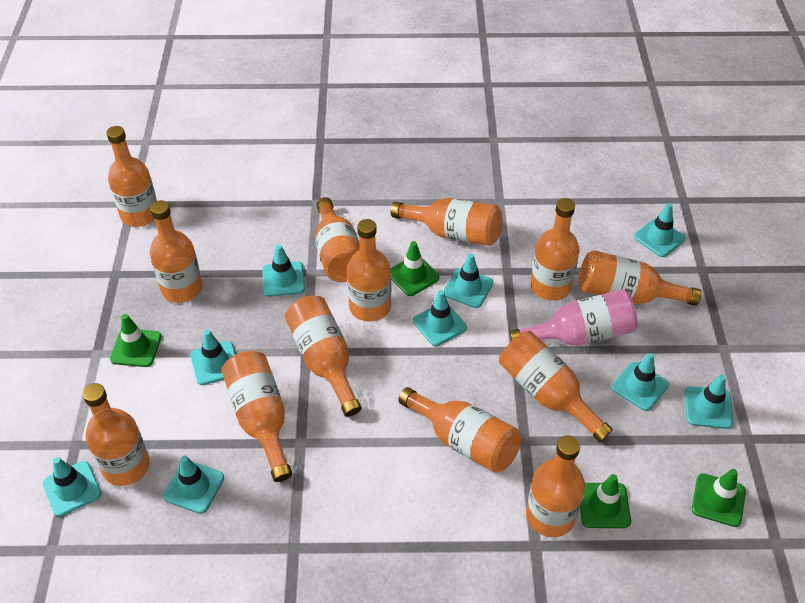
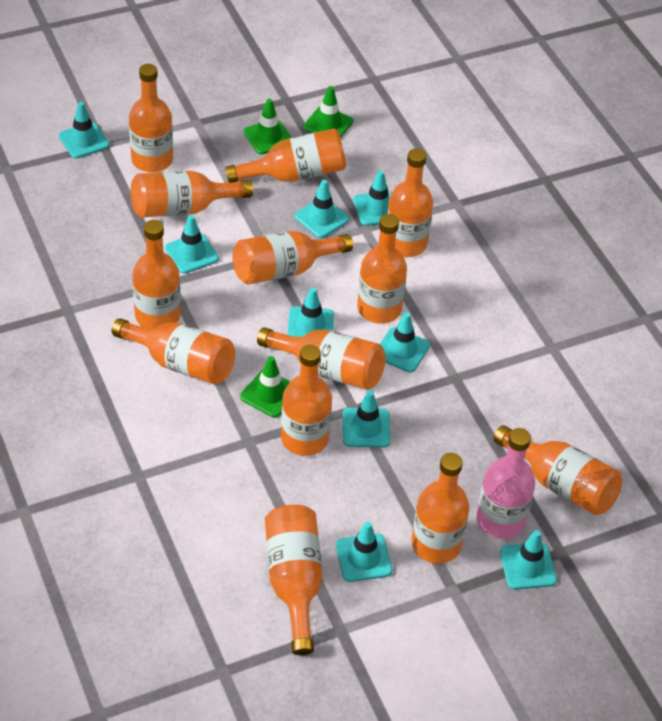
green traffic cone: 4 -> 3

